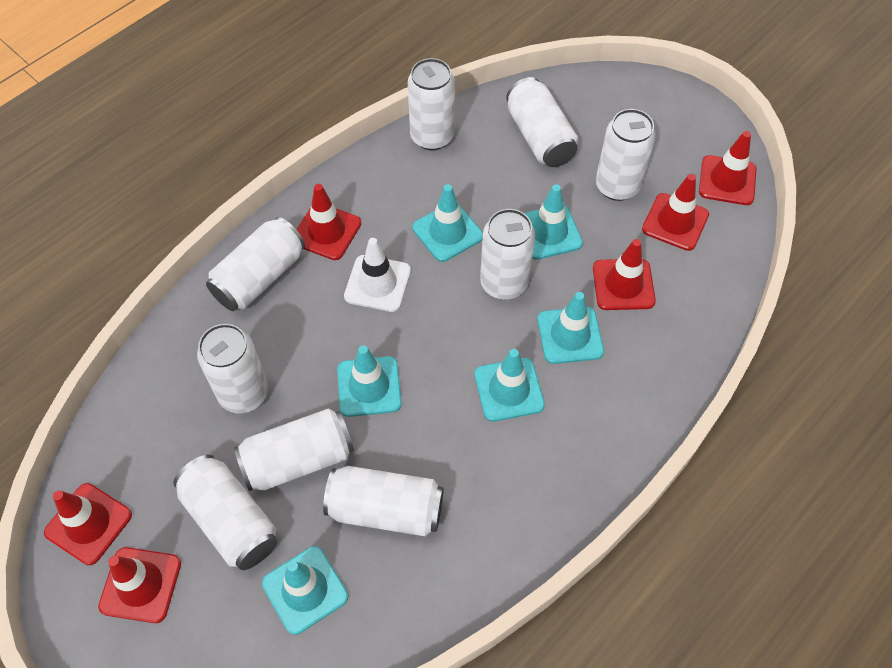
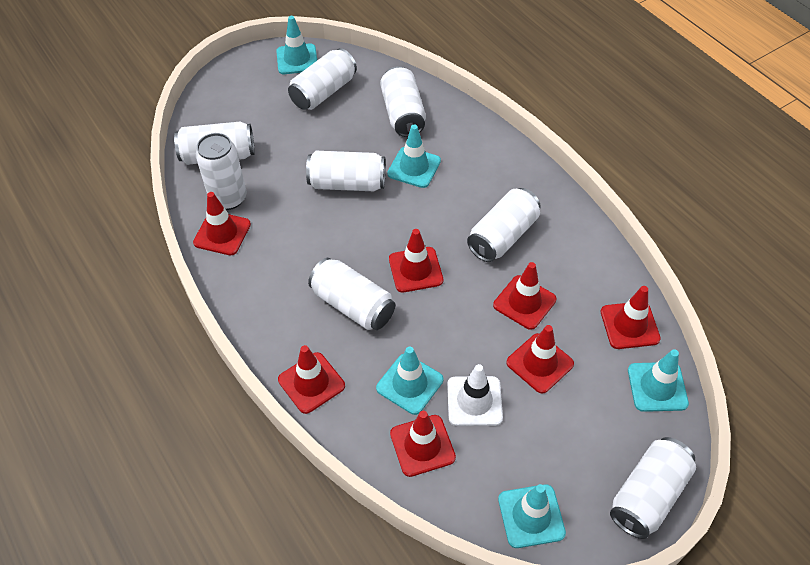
red traffic cone: 6 -> 7
turquoise traffic cone: 6 -> 5
white can: 9 -> 8

